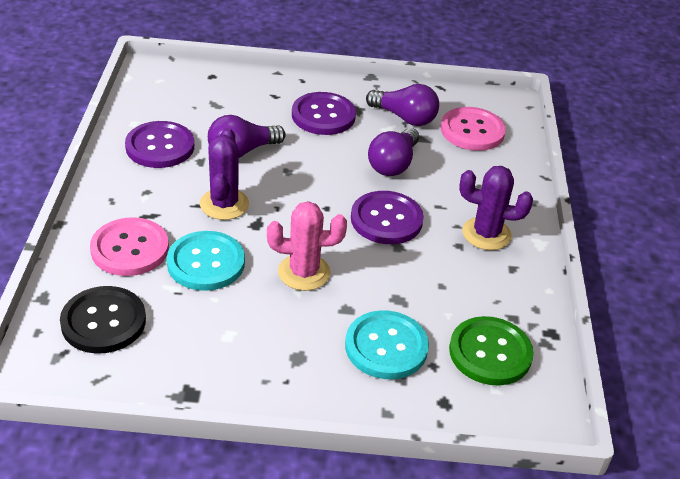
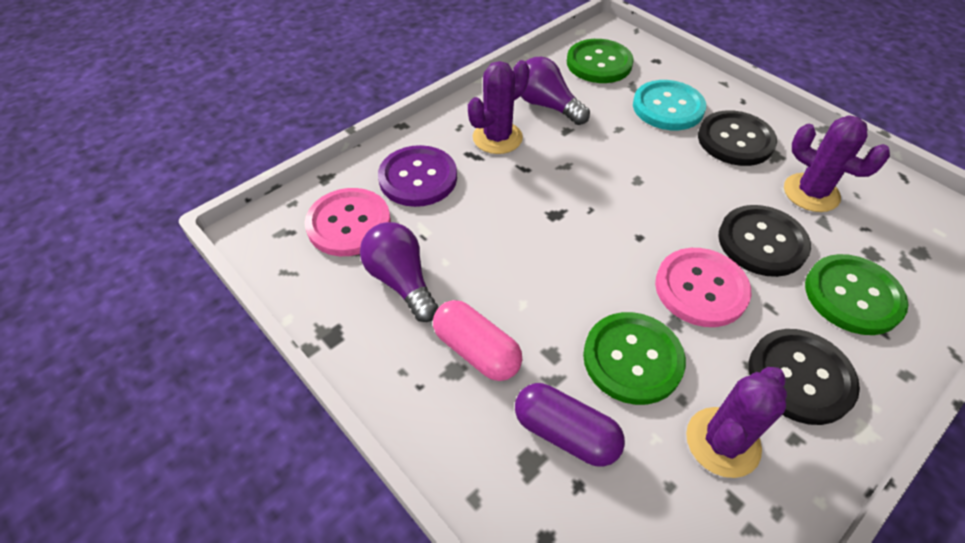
black button: 1 -> 3
green button: 1 -> 3
pink cactus: 1 -> 0
pink capsule: 0 -> 1
purple button: 3 -> 1
purple cactus: 2 -> 3
purple capsule: 0 -> 1
purple light bulb: 3 -> 2
turquoise button: 2 -> 1

